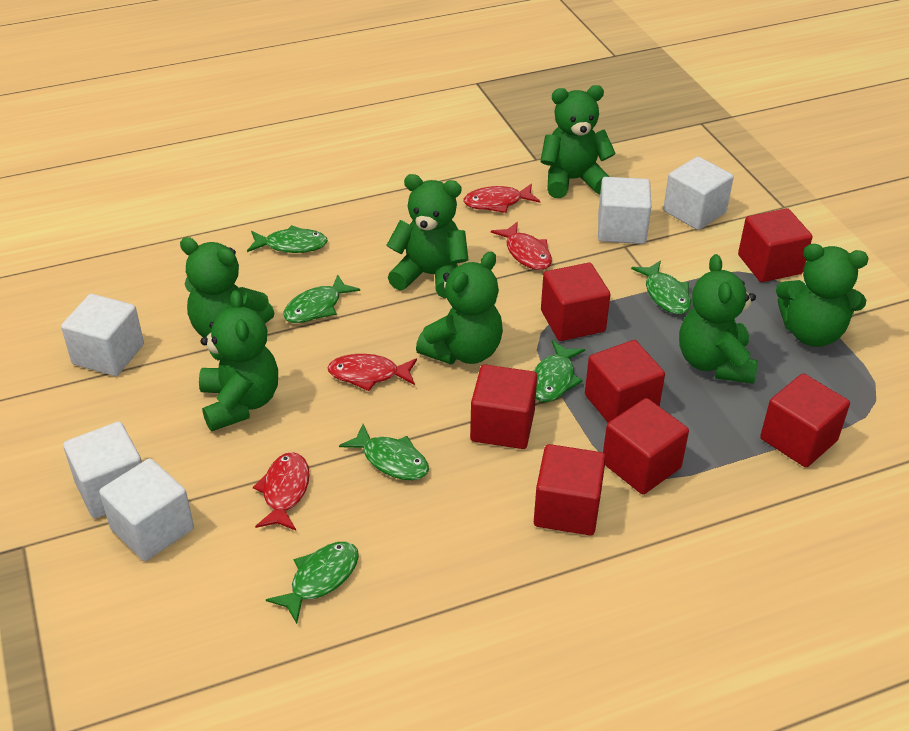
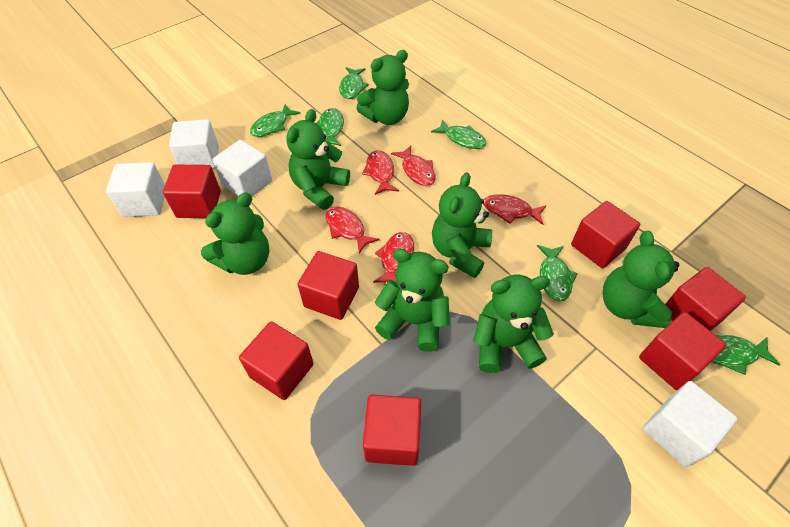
red fish: 4 -> 5
white cube: 5 -> 4

